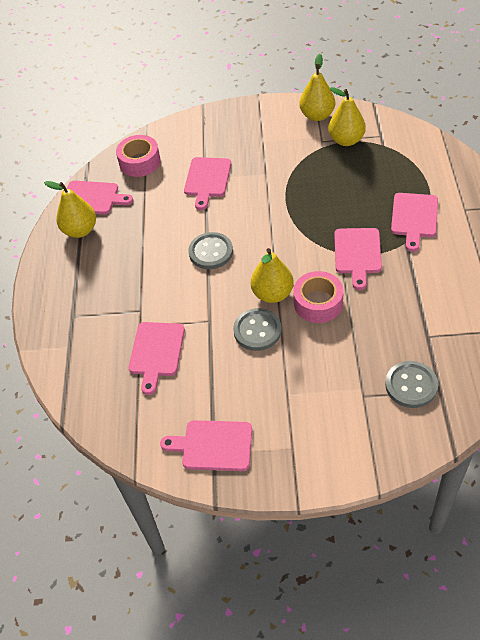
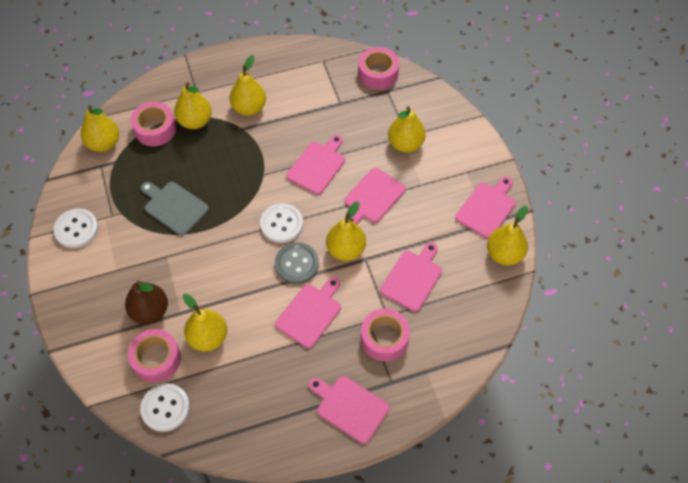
brown pear: 0 -> 1
grey button: 3 -> 1
grey cutting board: 0 -> 1
pink tape: 2 -> 4
white button: 0 -> 3
yellow pear: 4 -> 7

